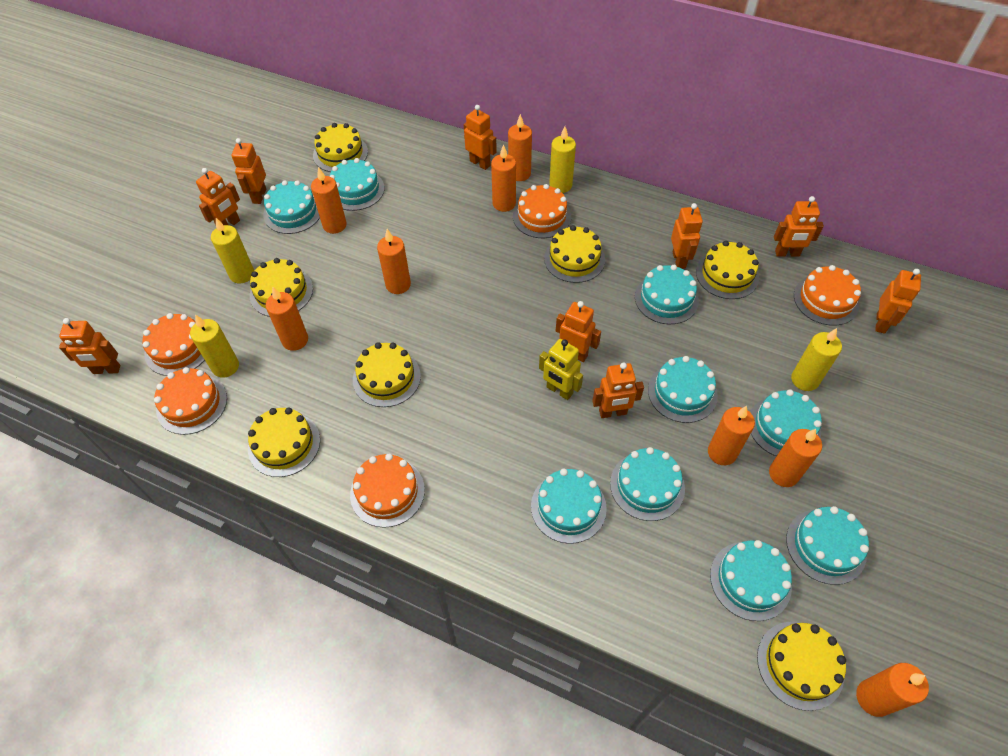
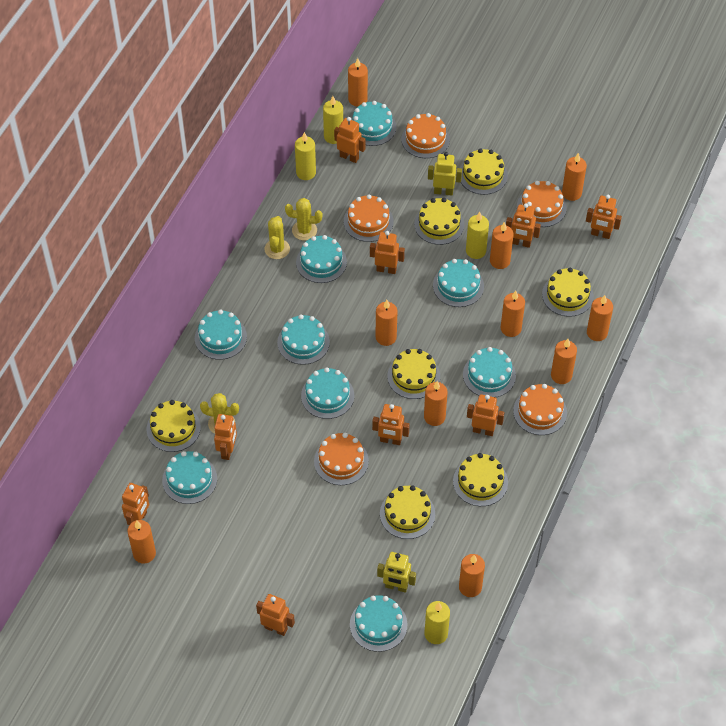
orange candle: 8 -> 10
yellow cactus: 0 -> 3
yellow robot: 1 -> 2

